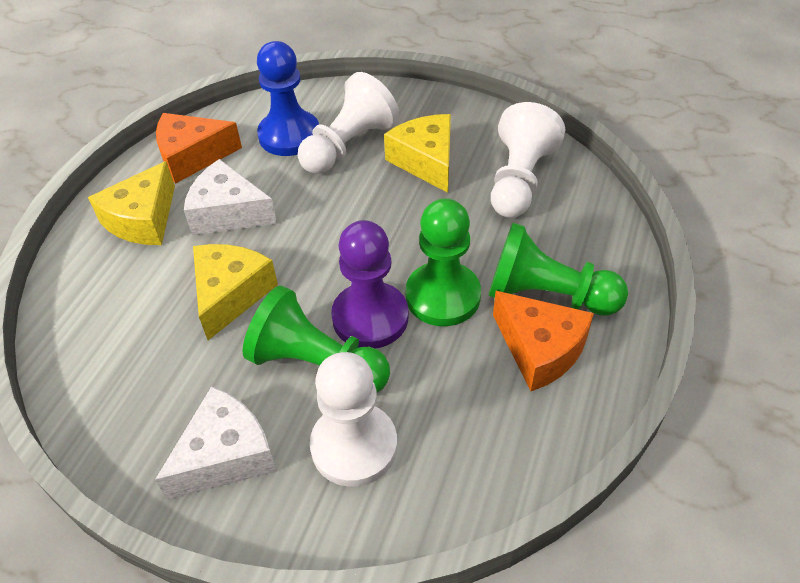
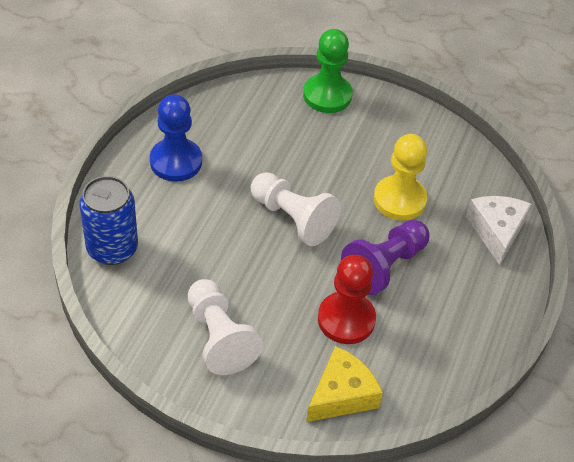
blue can: 0 -> 1
green pawn: 3 -> 1
orange cheese: 2 -> 0
red pawn: 0 -> 1
white cheese: 2 -> 1
white pawn: 3 -> 2
yellow cheese: 3 -> 1
yellow pawn: 0 -> 1

